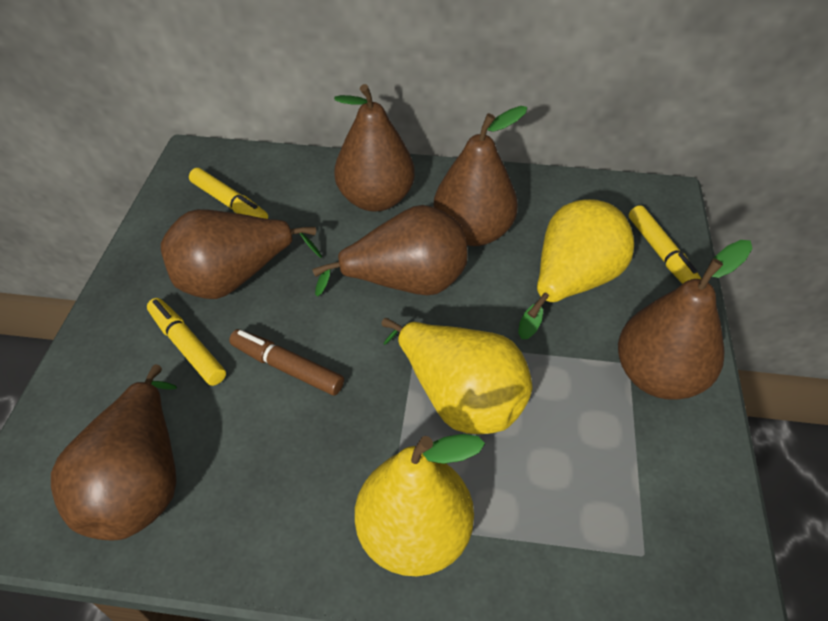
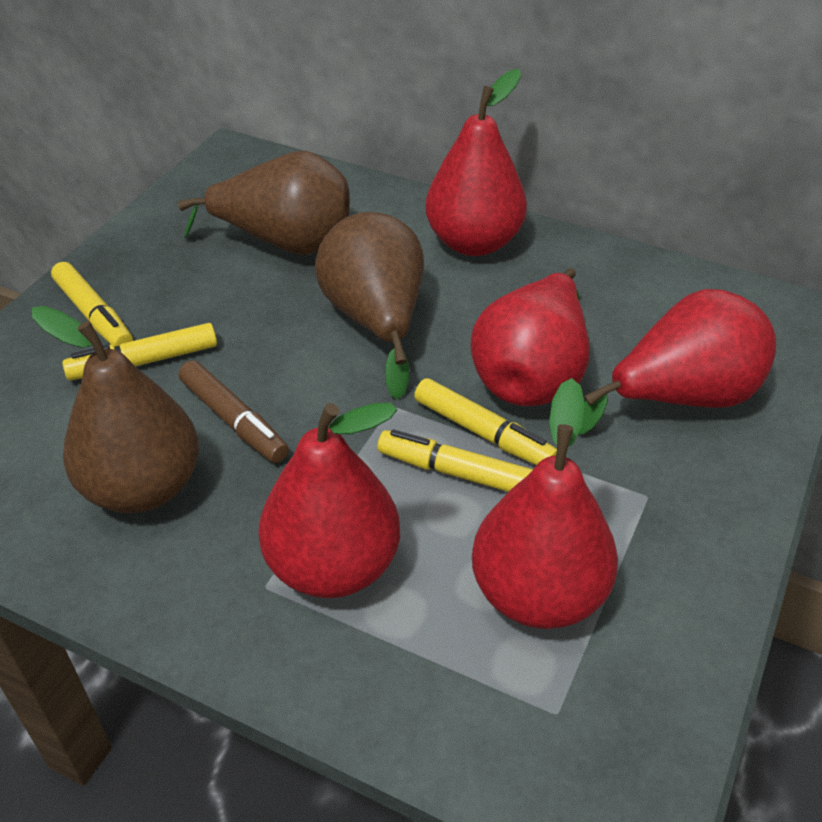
brown pear: 6 -> 3
red pear: 0 -> 5
yellow marker: 3 -> 4
yellow pear: 3 -> 0

